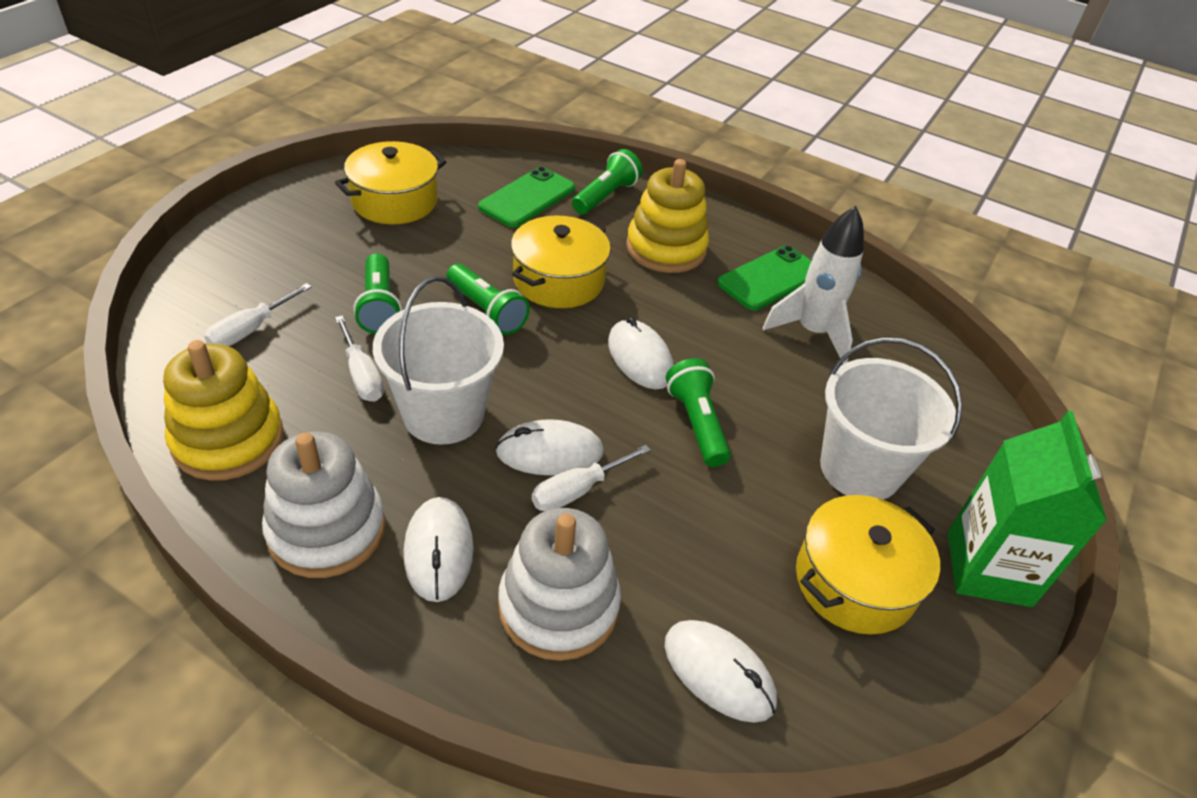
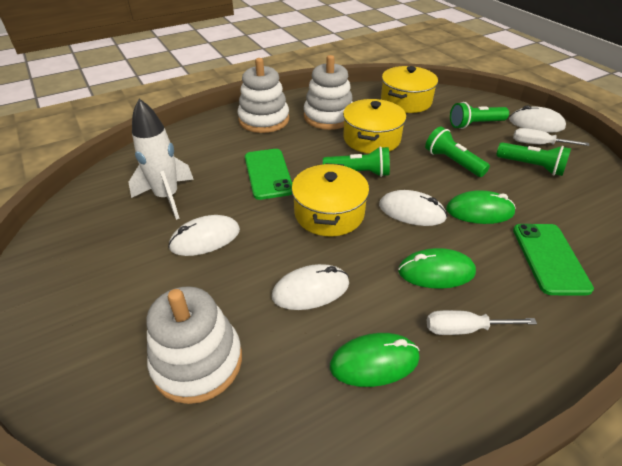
green carton: 1 -> 0
green mouse: 0 -> 3
white bucket: 2 -> 0
white screwdriver: 3 -> 2
white stacking toy: 2 -> 3
yellow stacking toy: 2 -> 0

